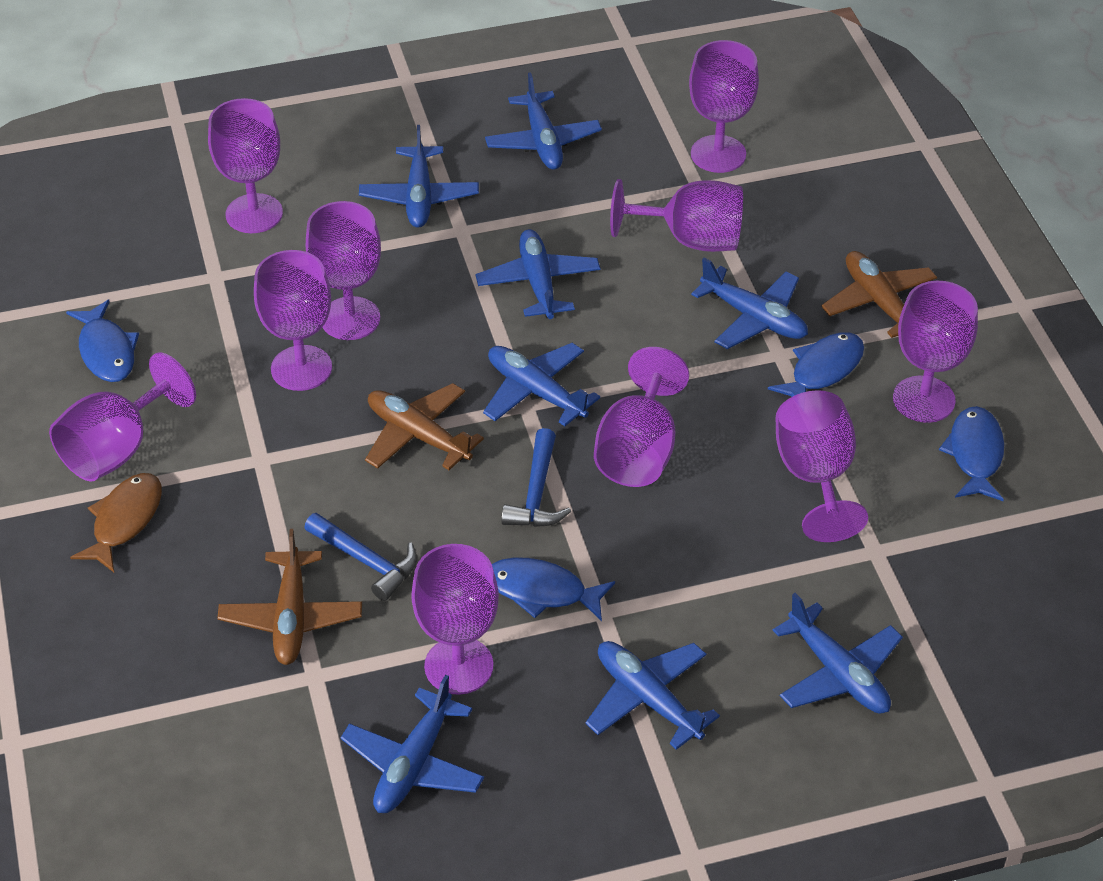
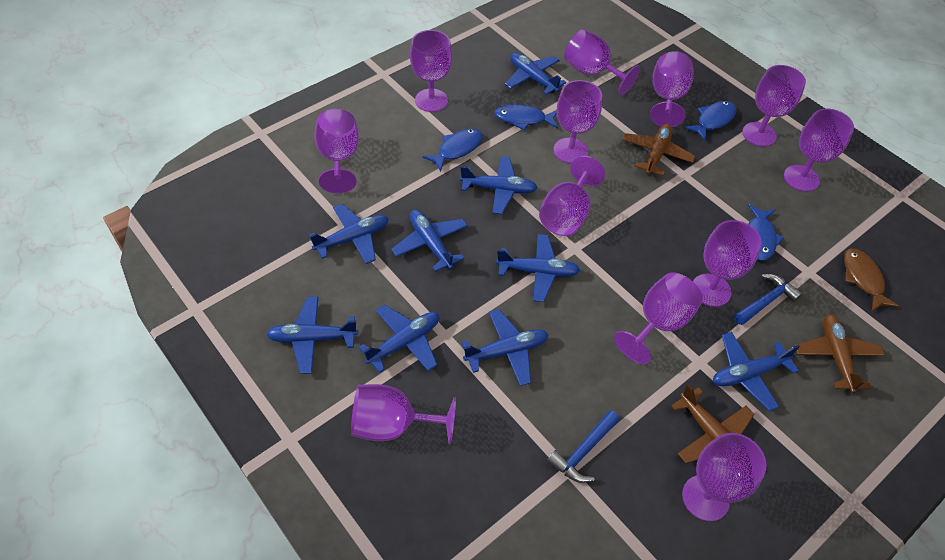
blue plane: 8 -> 9
purple goblet: 10 -> 12

